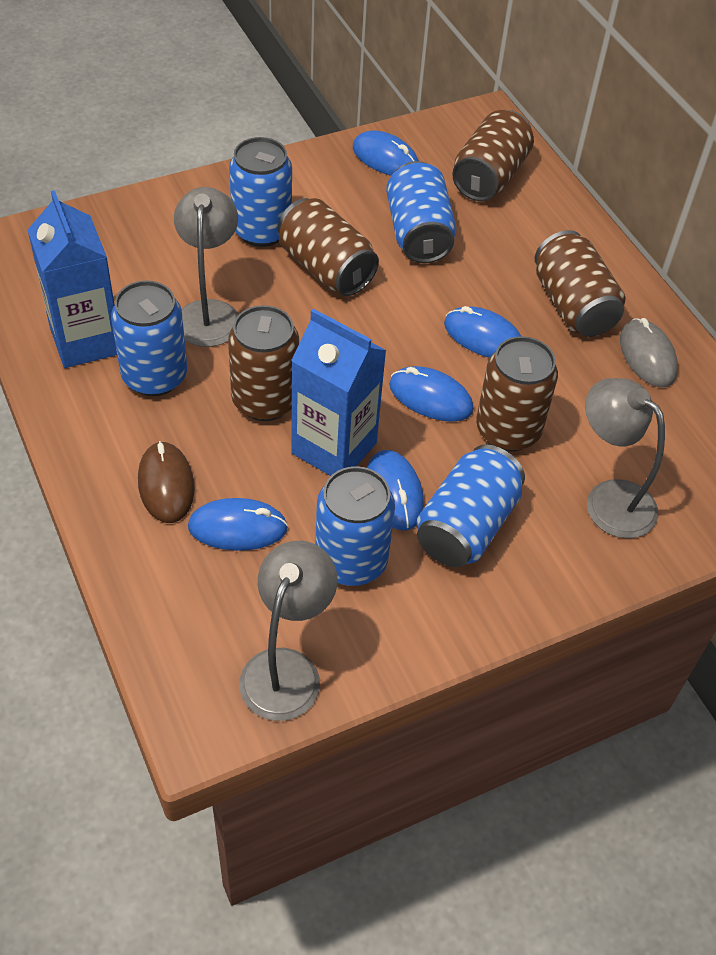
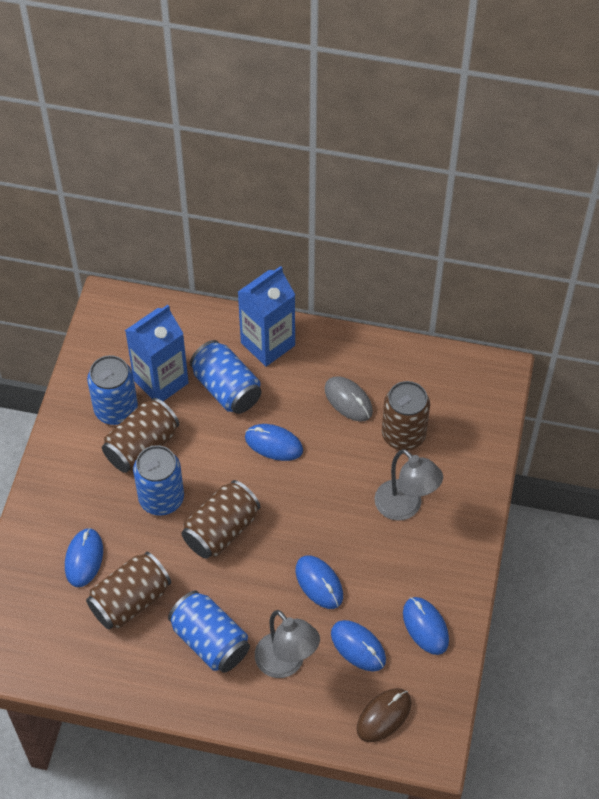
blue can: 5 -> 4
brown can: 5 -> 4
grey lamp: 3 -> 2

